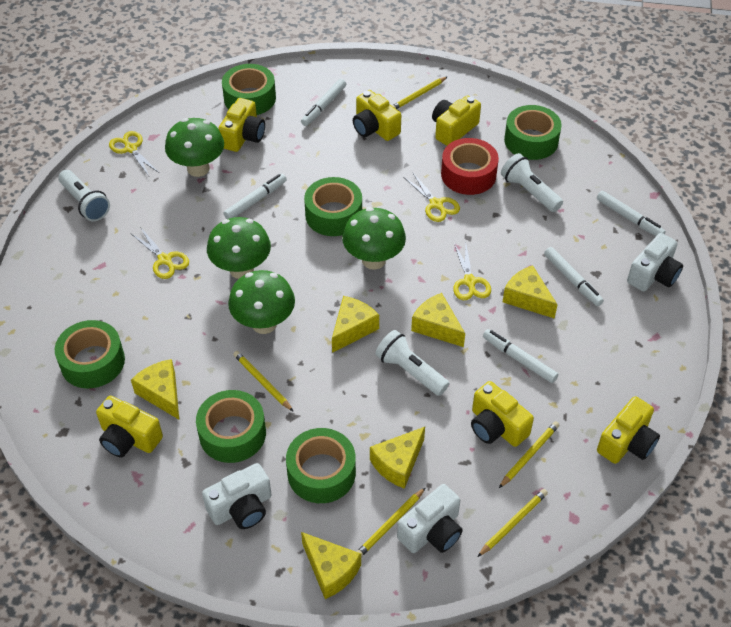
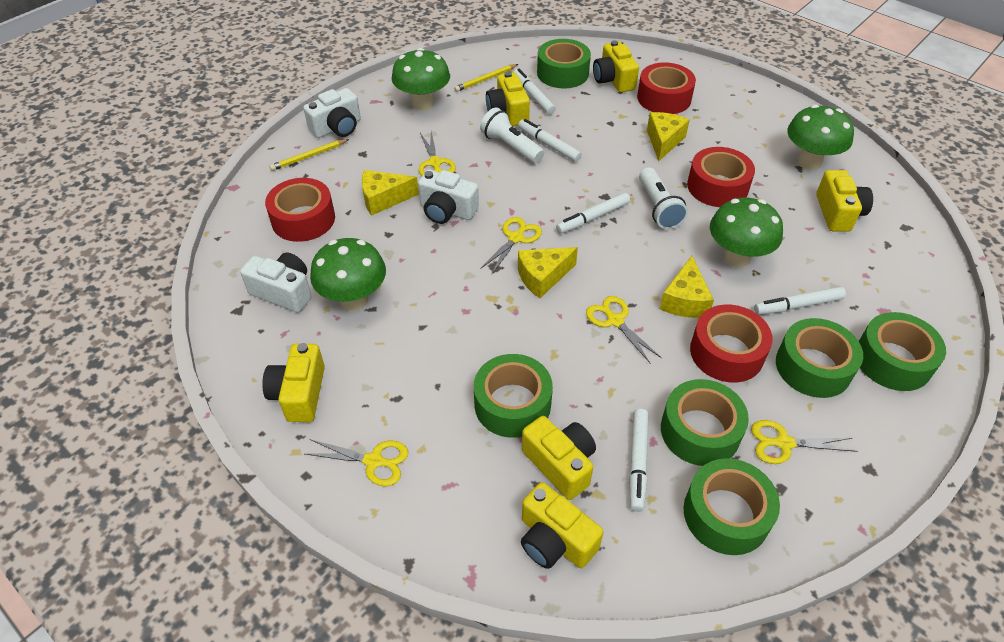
red tape: 1 -> 4
white flashlight: 3 -> 2
yellow cheese: 6 -> 4
yellow pencil: 5 -> 2
yellow scissors: 4 -> 5

